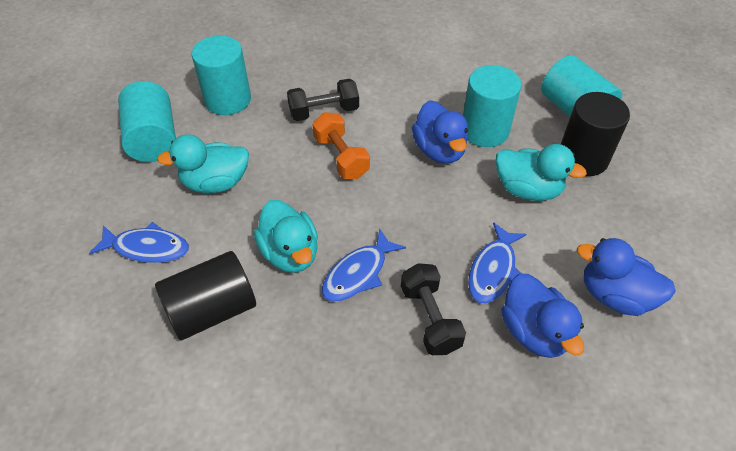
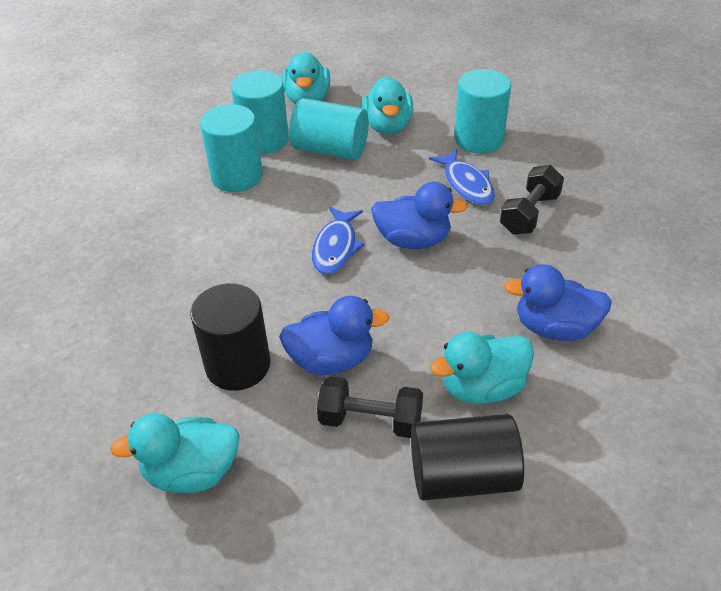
blue fish: 3 -> 2
orange dumbbell: 1 -> 0
turquoise duck: 3 -> 4

